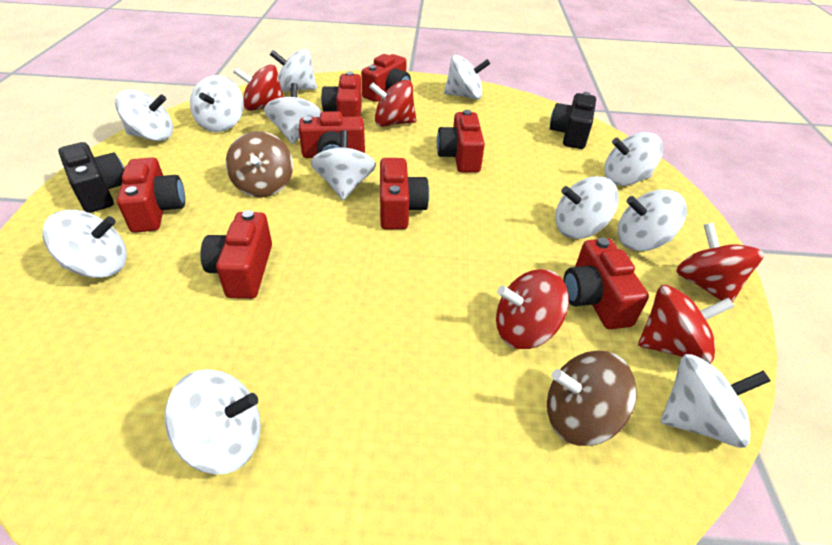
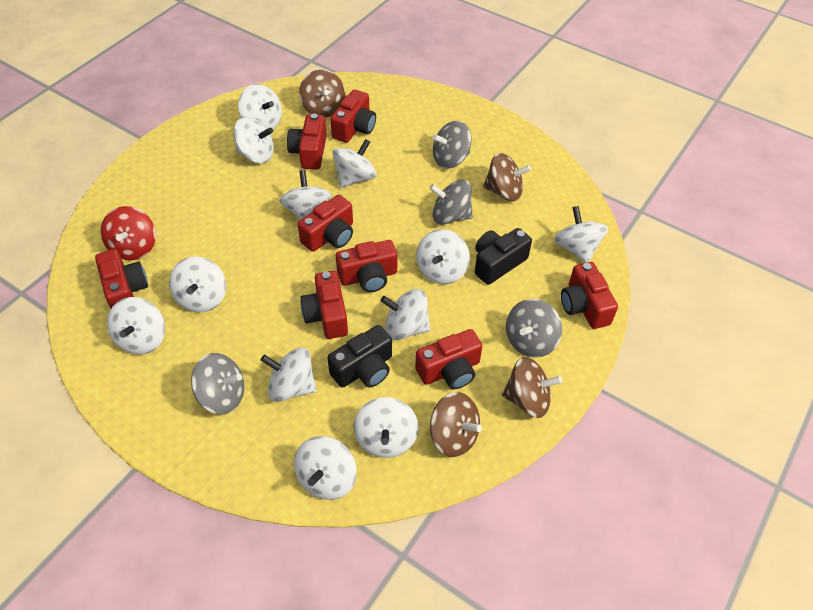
brown spinning top: 2 -> 4
grey spinning top: 0 -> 4
red spinning top: 5 -> 1

